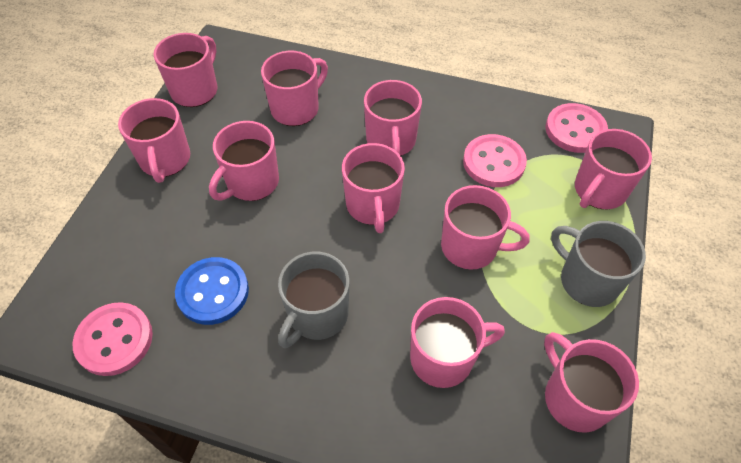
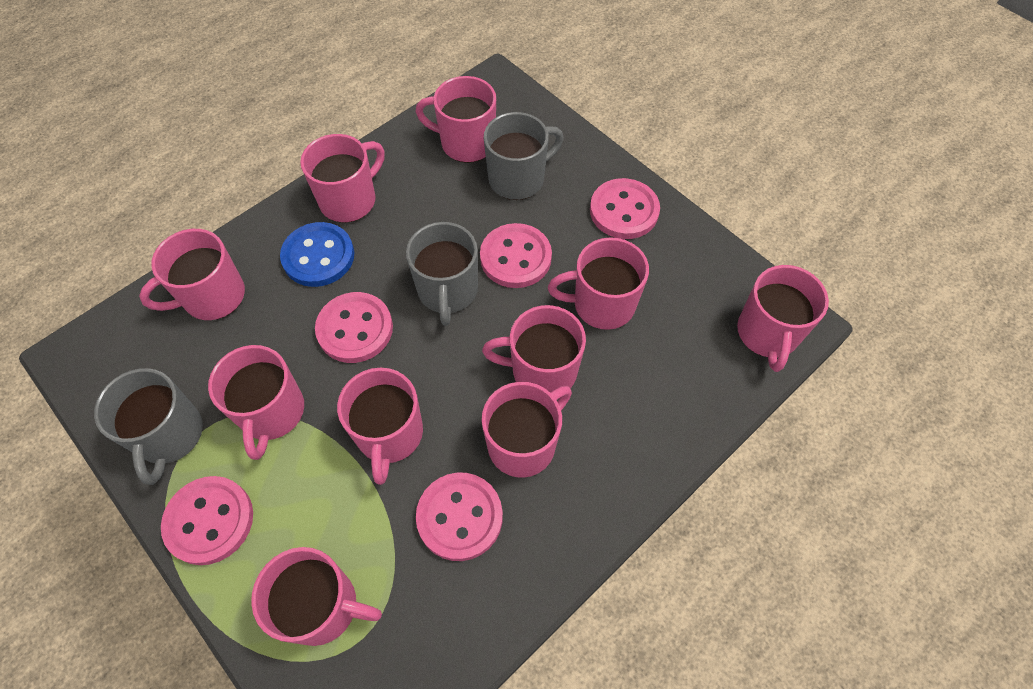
grey mug: 2 -> 3
pink button: 3 -> 5

